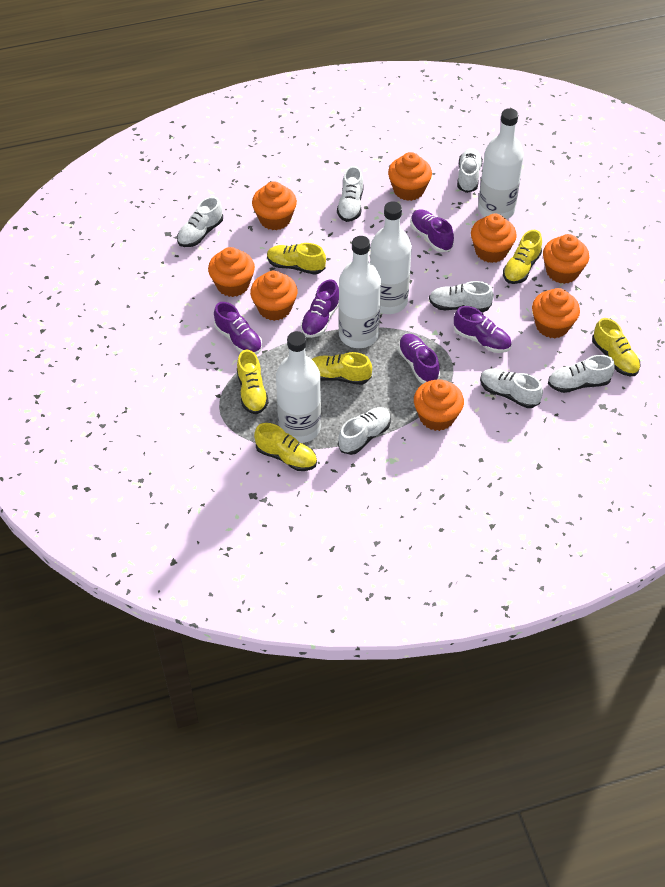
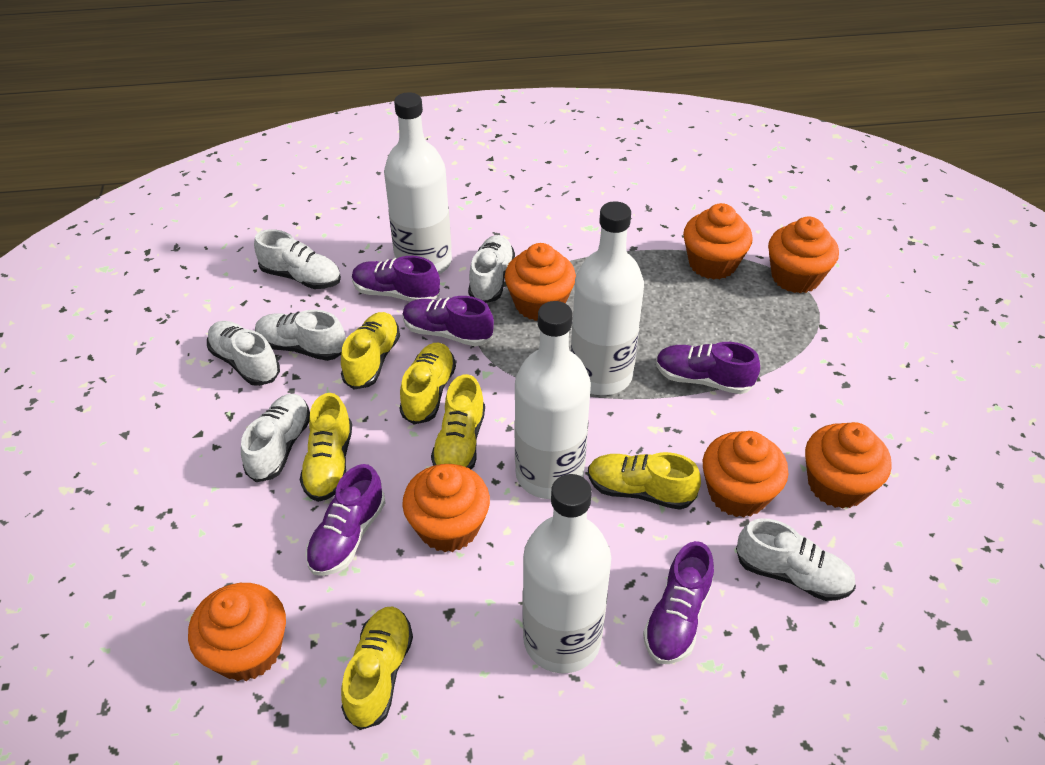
orange cupcake: 8 -> 7
white shoe: 7 -> 6

